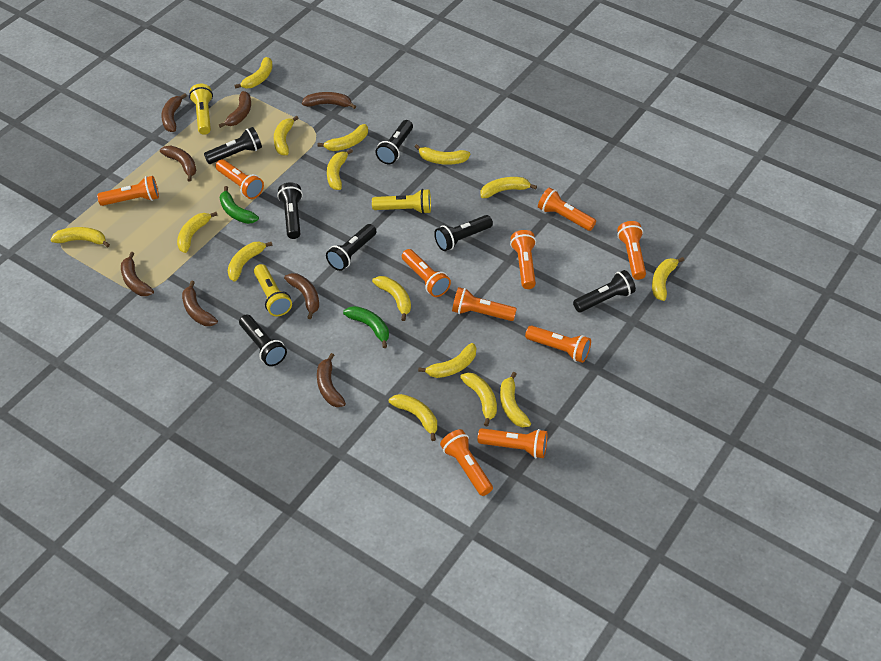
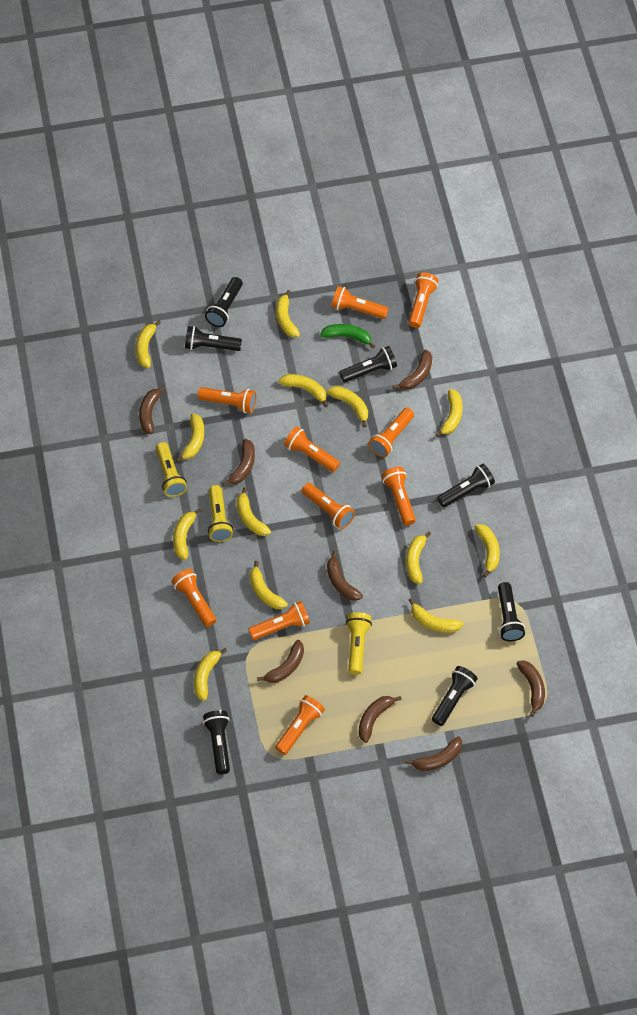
green banana: 2 -> 1
yellow banana: 15 -> 13

